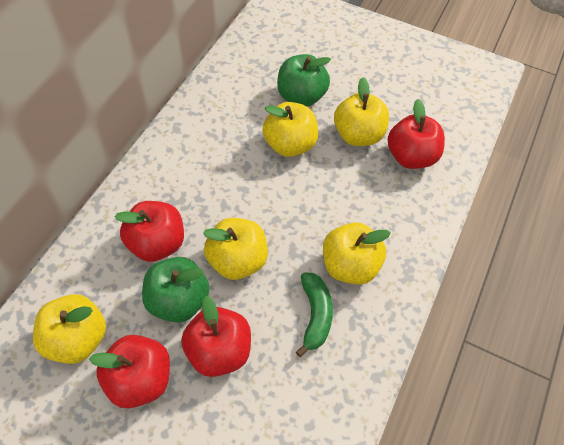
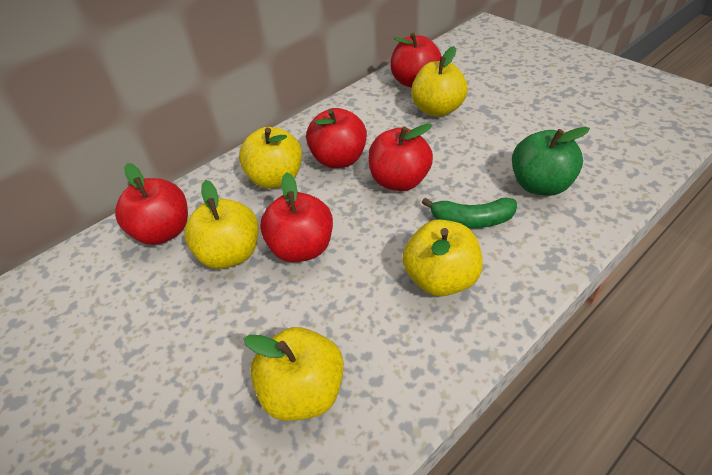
green apple: 2 -> 1
red apple: 4 -> 5

